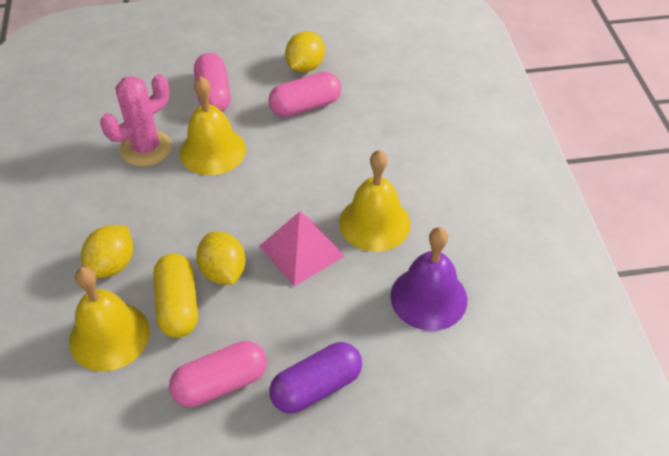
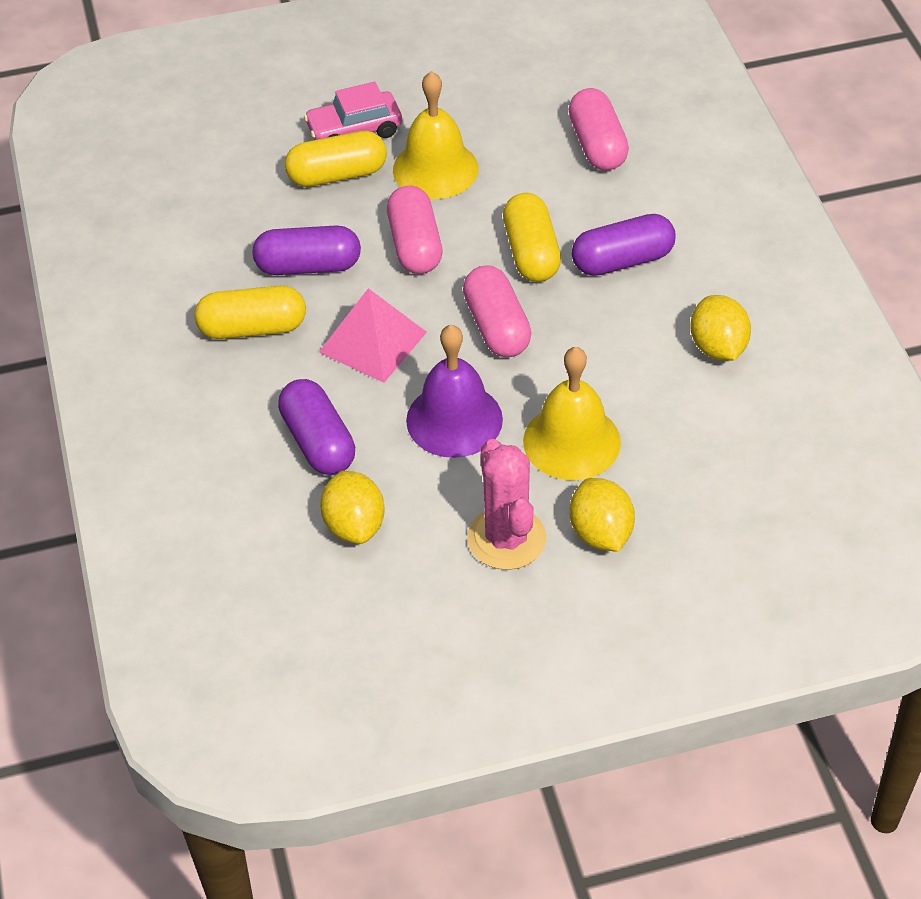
pink car: 0 -> 1
purple capsule: 1 -> 3
yellow bell: 3 -> 2
yellow capsule: 1 -> 3

